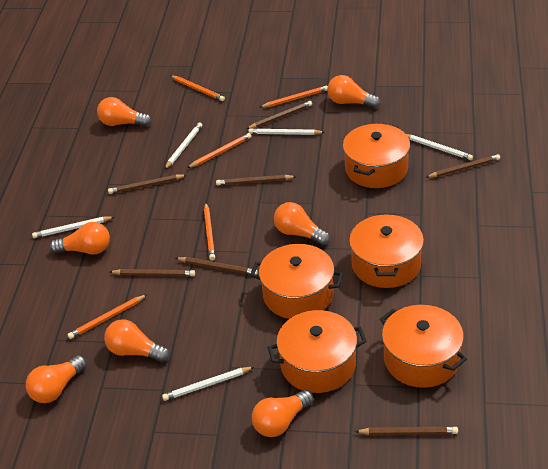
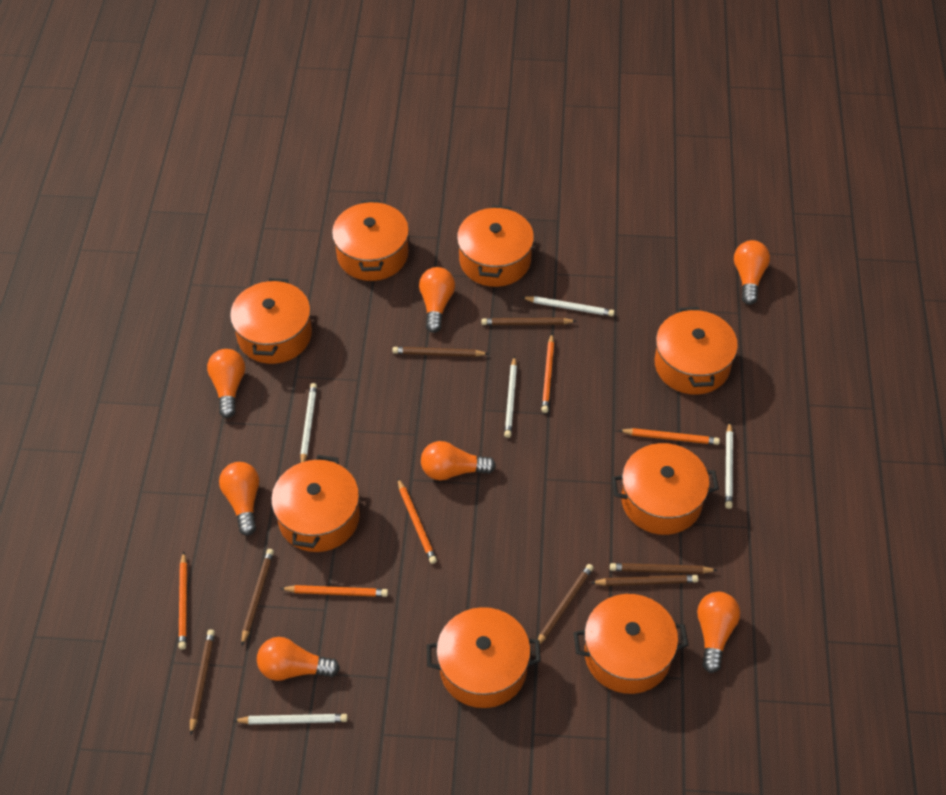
orange pot: 5 -> 8

